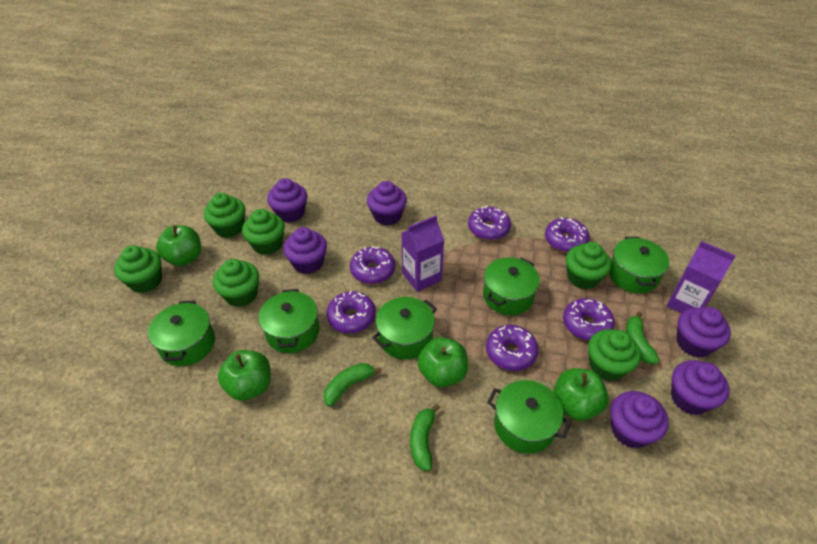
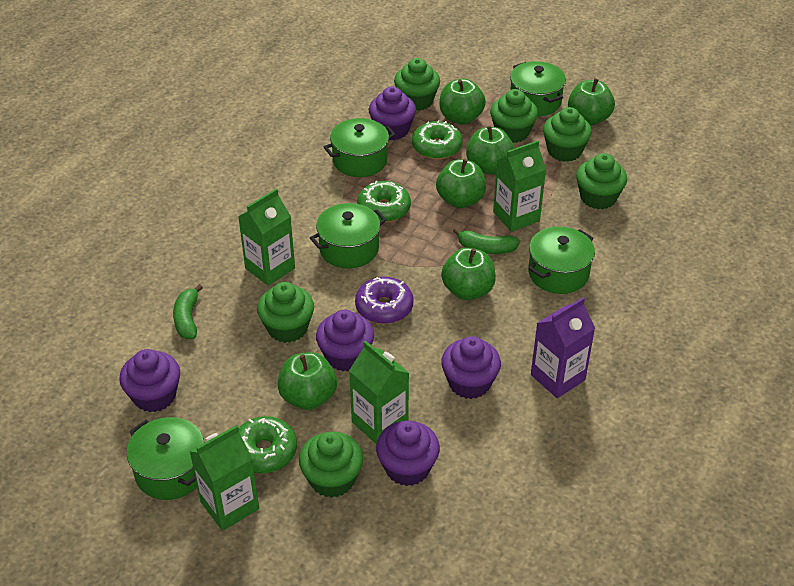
green apple: 4 -> 6
green banana: 3 -> 2
green carton: 0 -> 4
green donut: 0 -> 3
green pot: 6 -> 5
purple carton: 2 -> 1
purple cupcake: 6 -> 5
purple donut: 6 -> 1

